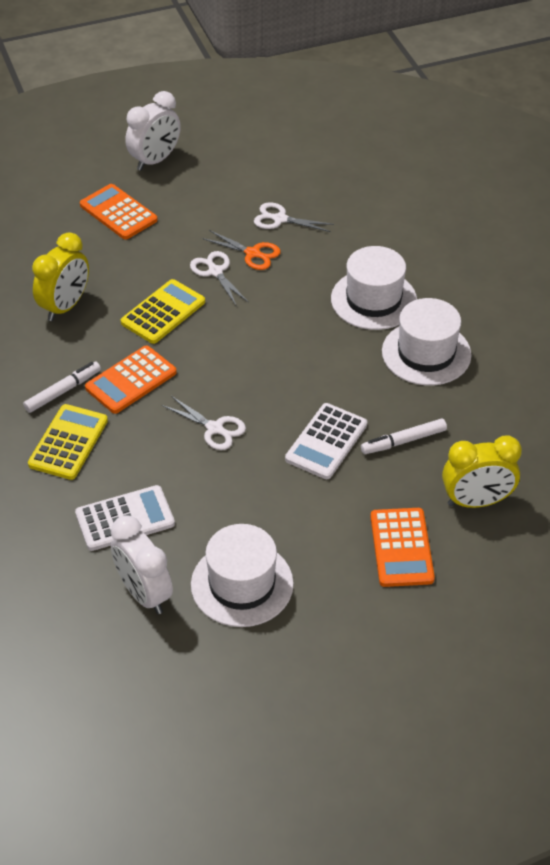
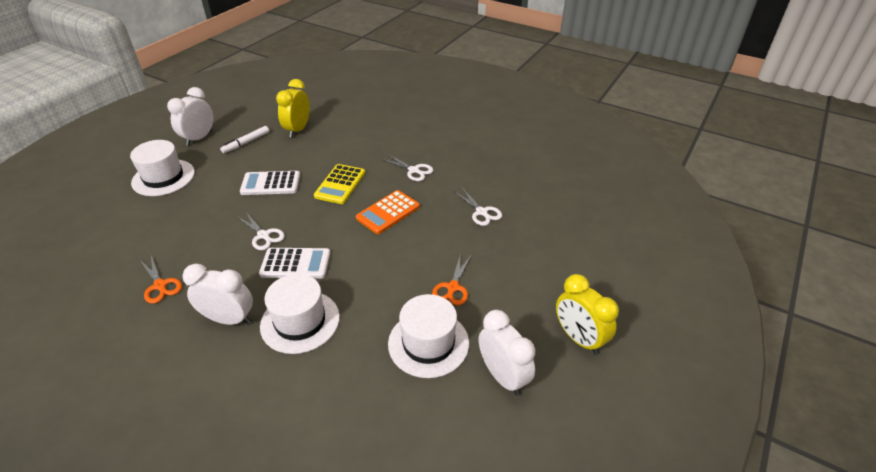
orange calculator: 3 -> 1
orange scissors: 1 -> 2
white clock: 2 -> 3
white marker: 2 -> 1
yellow calculator: 2 -> 1

